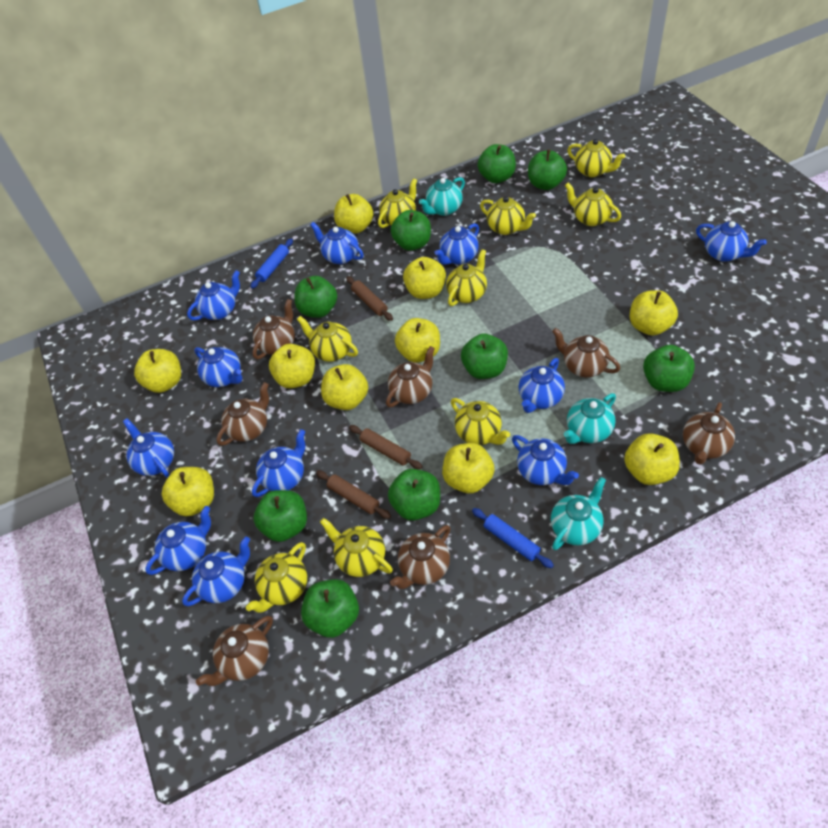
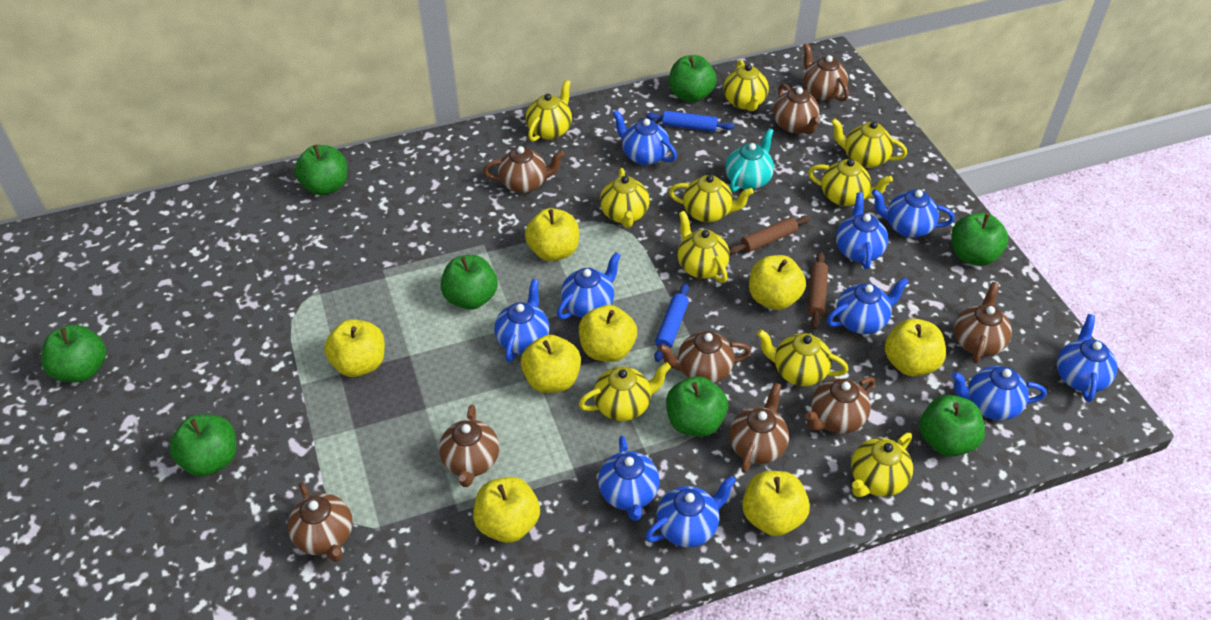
blue teapot: 11 -> 10
brown rolling pin: 3 -> 2
brown teapot: 7 -> 9
green apple: 9 -> 8
turquoise teapot: 3 -> 1
yellow apple: 10 -> 8
yellow teapot: 9 -> 10

